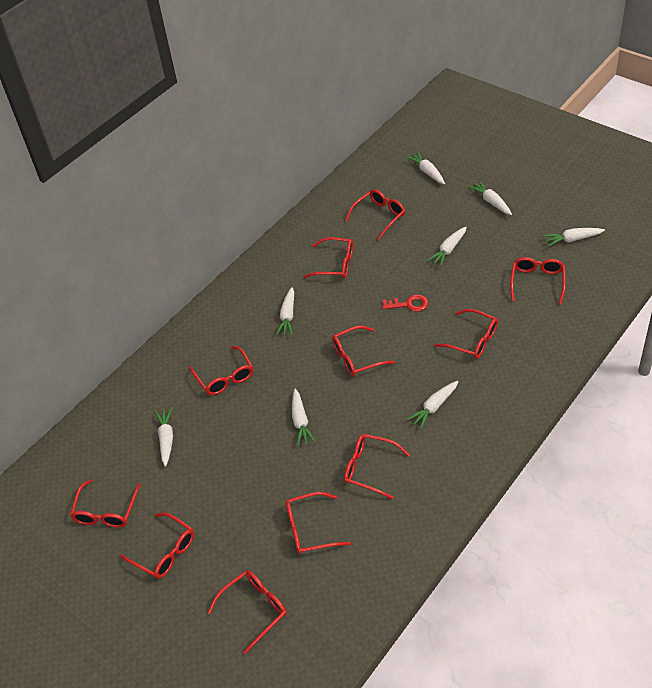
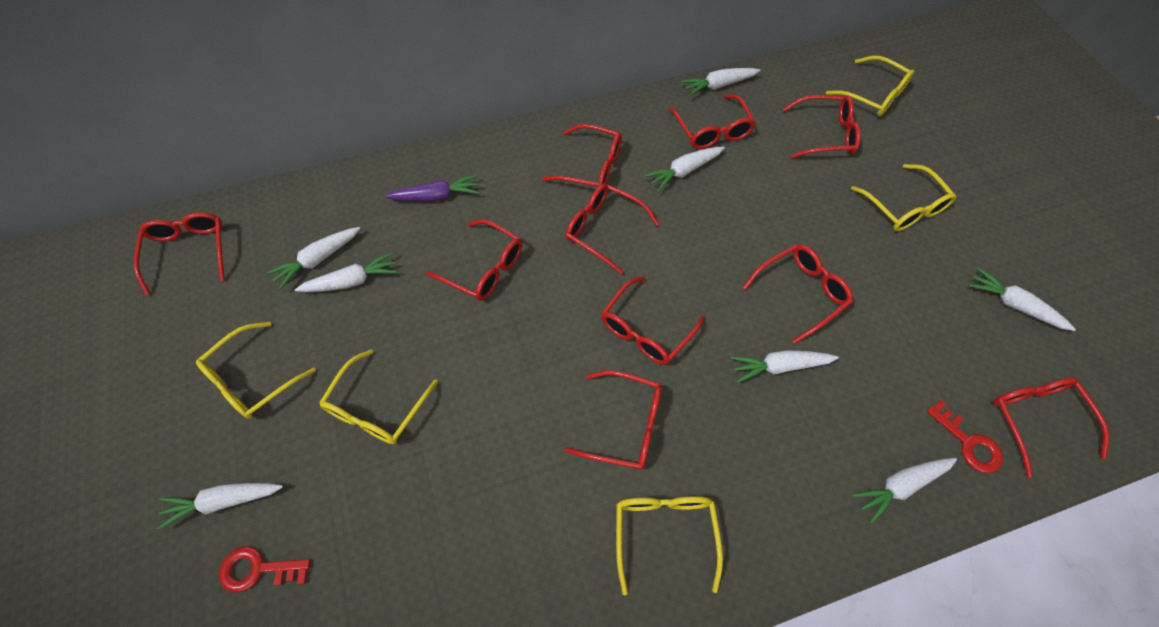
purple carrot: 0 -> 1
red glasses: 11 -> 10
red key: 1 -> 2
yellow glasses: 0 -> 5

